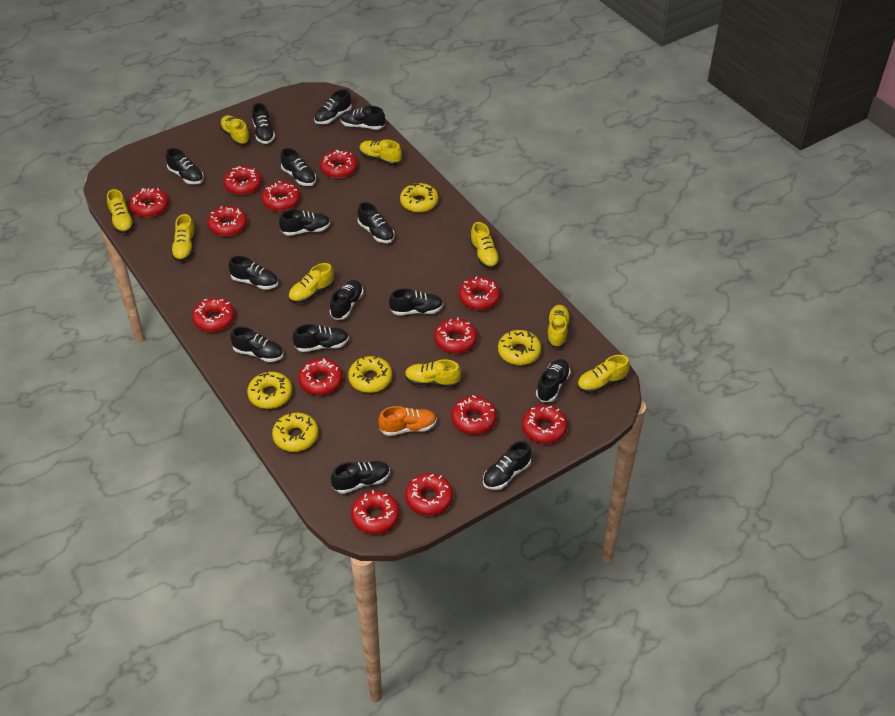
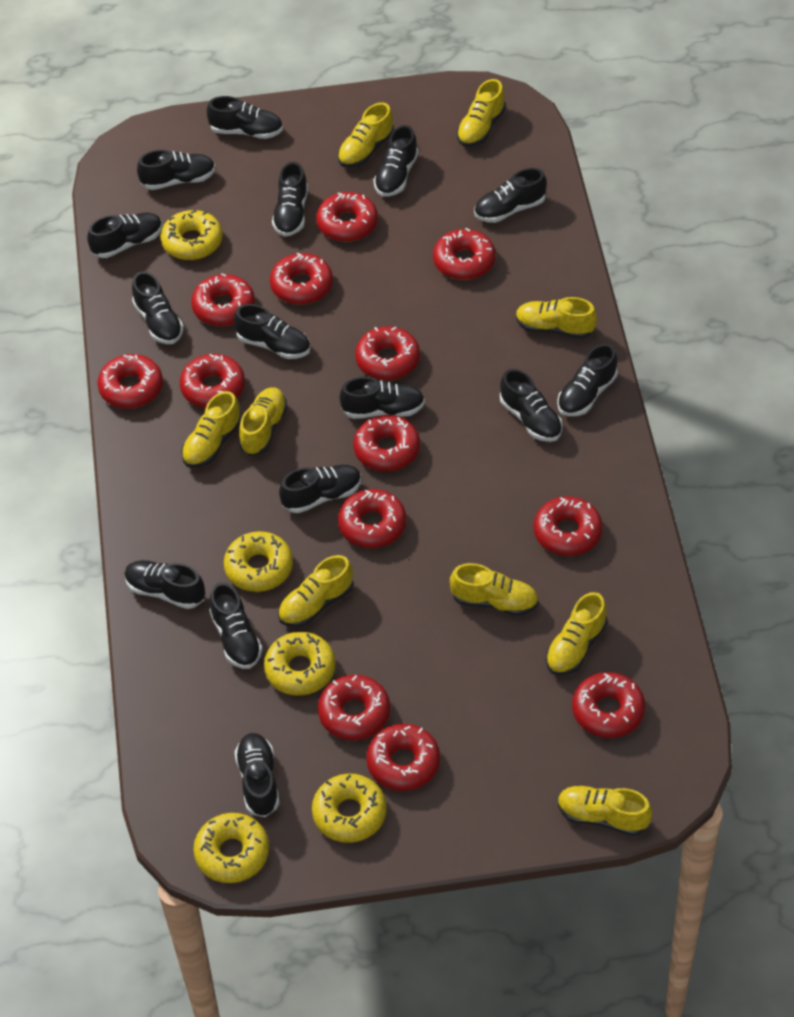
orange shoe: 1 -> 0

